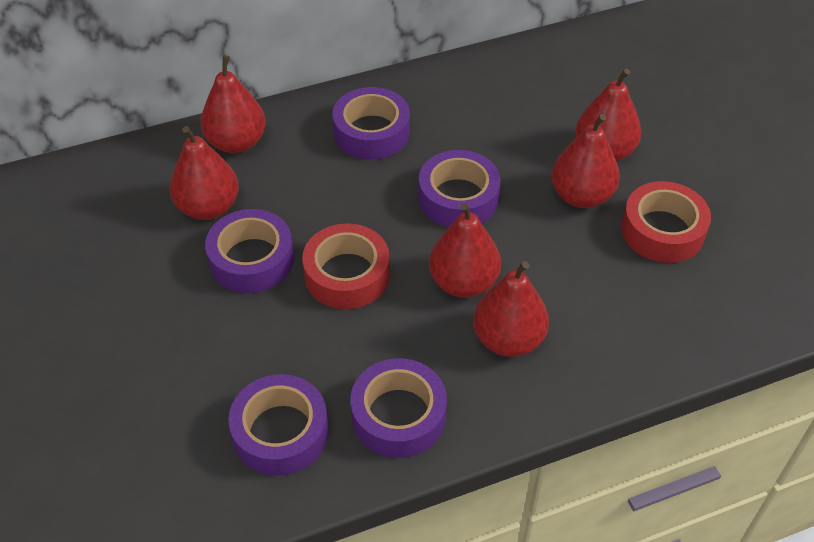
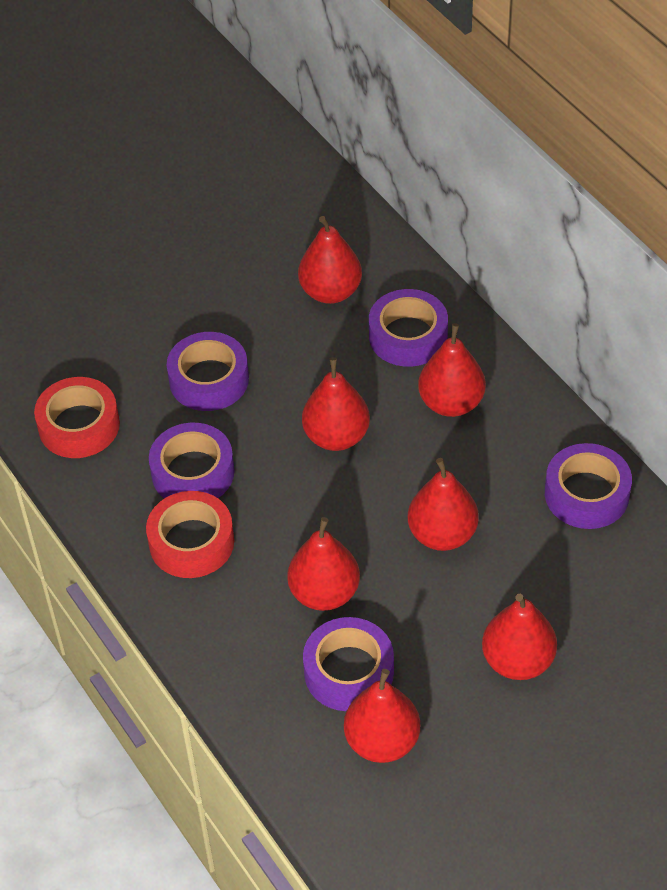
red pear: 6 -> 7

